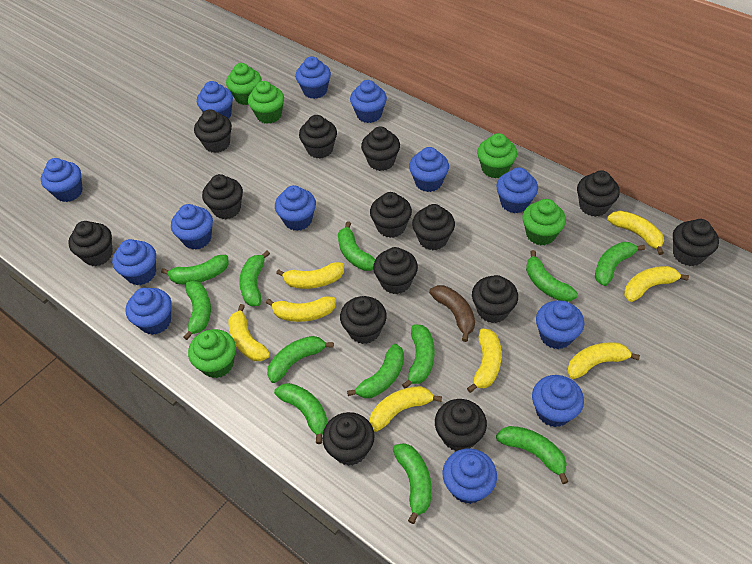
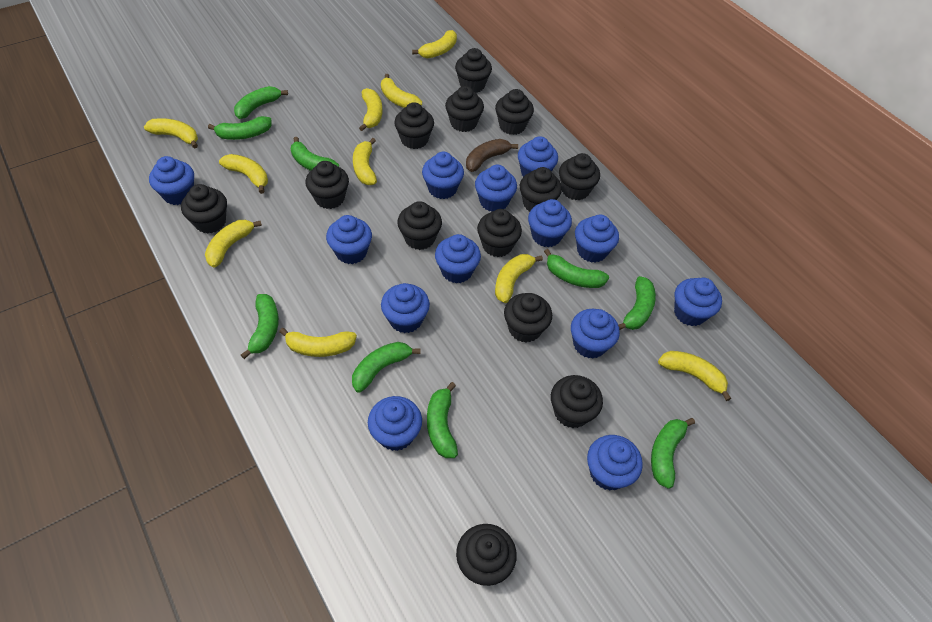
black cupcake: 14 -> 13
green banana: 12 -> 9
green cupcake: 5 -> 0
yellow banana: 8 -> 10

